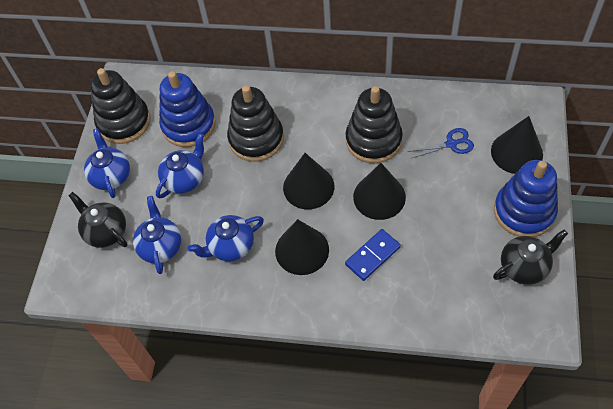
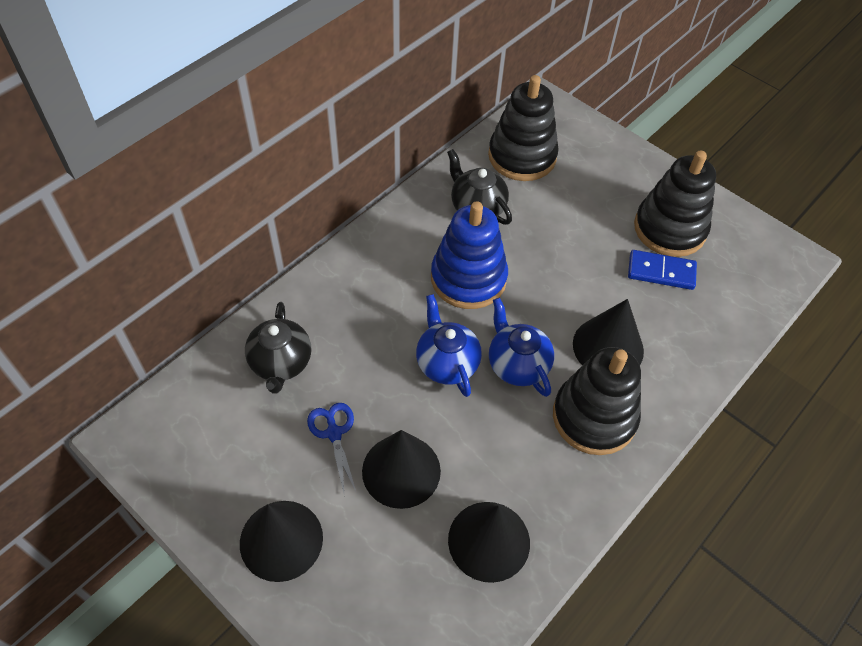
blue stacking toy: 2 -> 1
blue teapot: 4 -> 2

